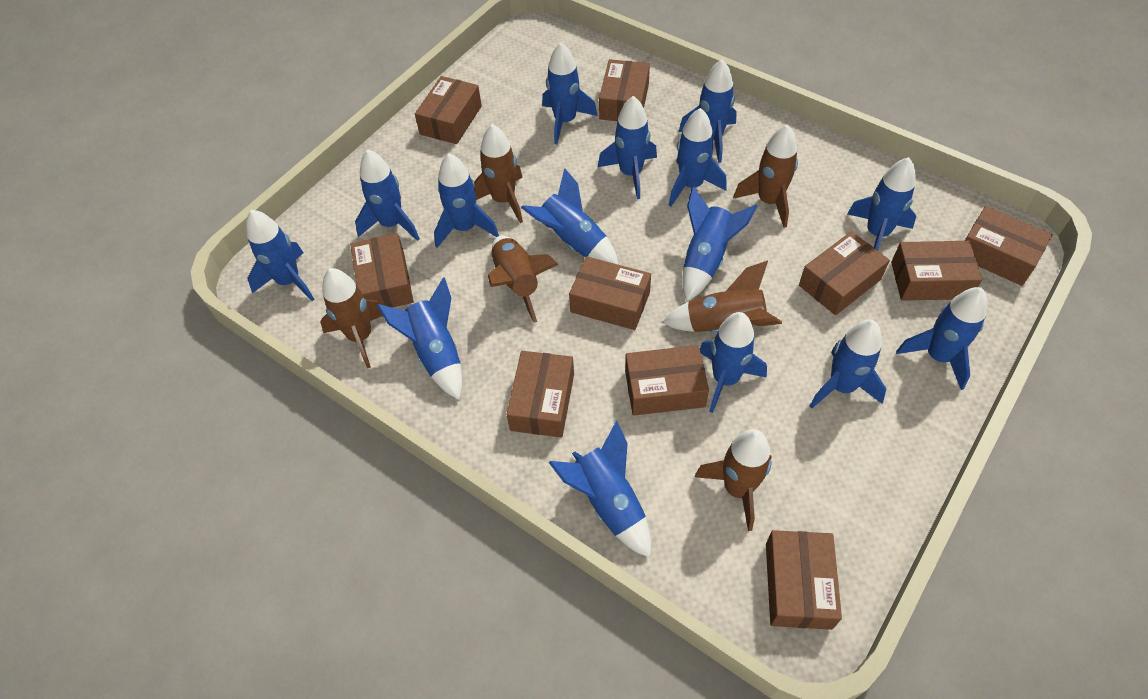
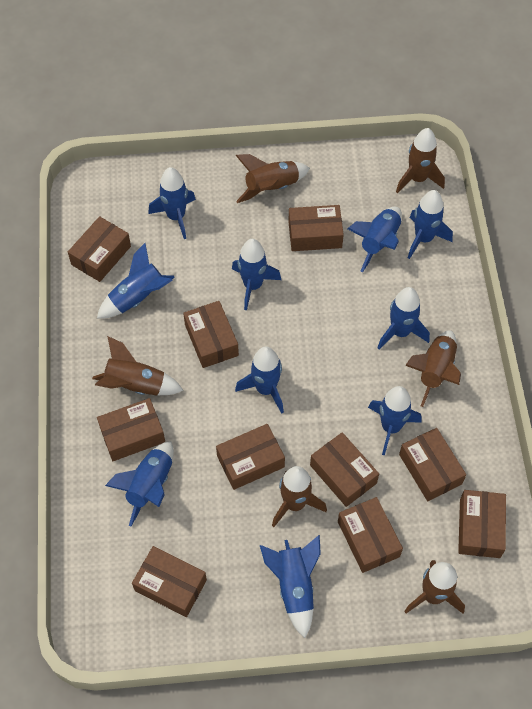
blue rocket: 15 -> 10

